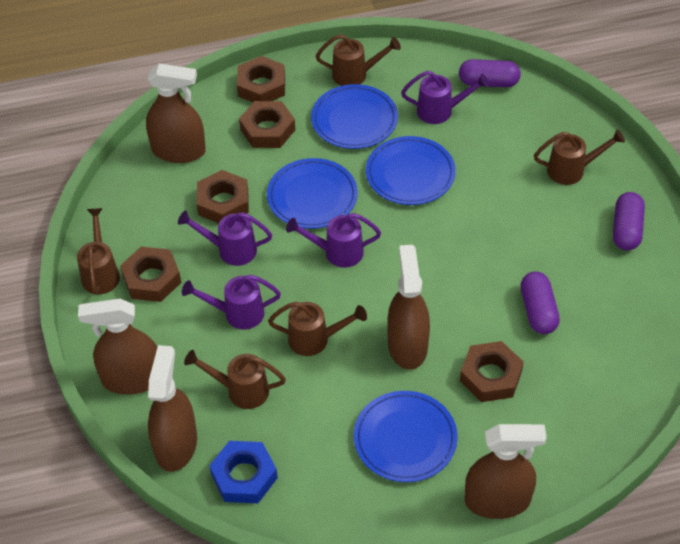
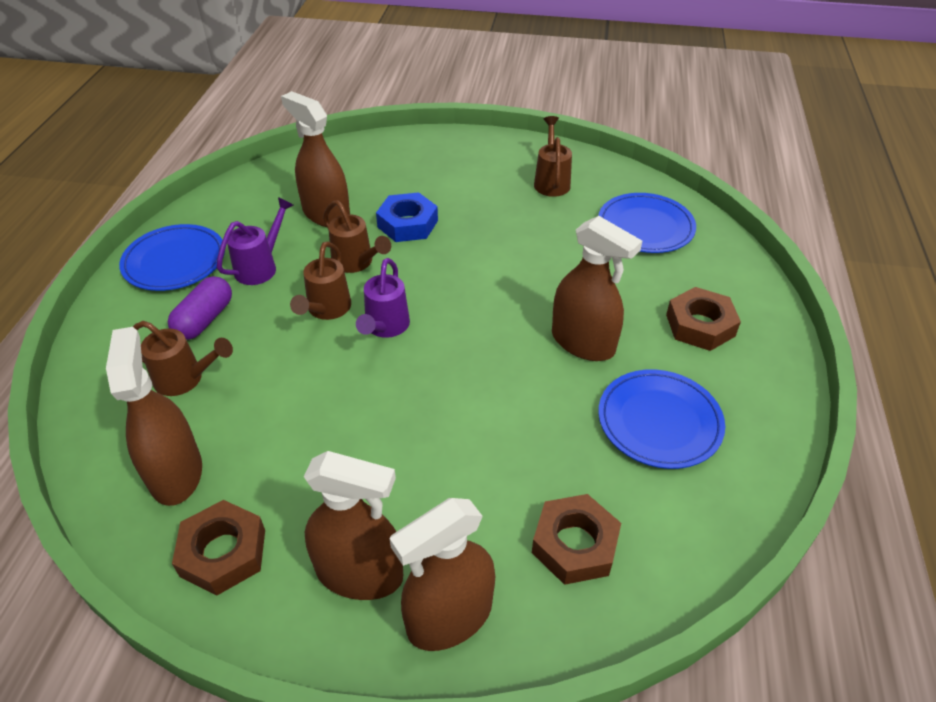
blue plate: 4 -> 3
brown nut: 5 -> 3
brown watering can: 5 -> 4
purple capsule: 3 -> 1
purple watering can: 4 -> 2

